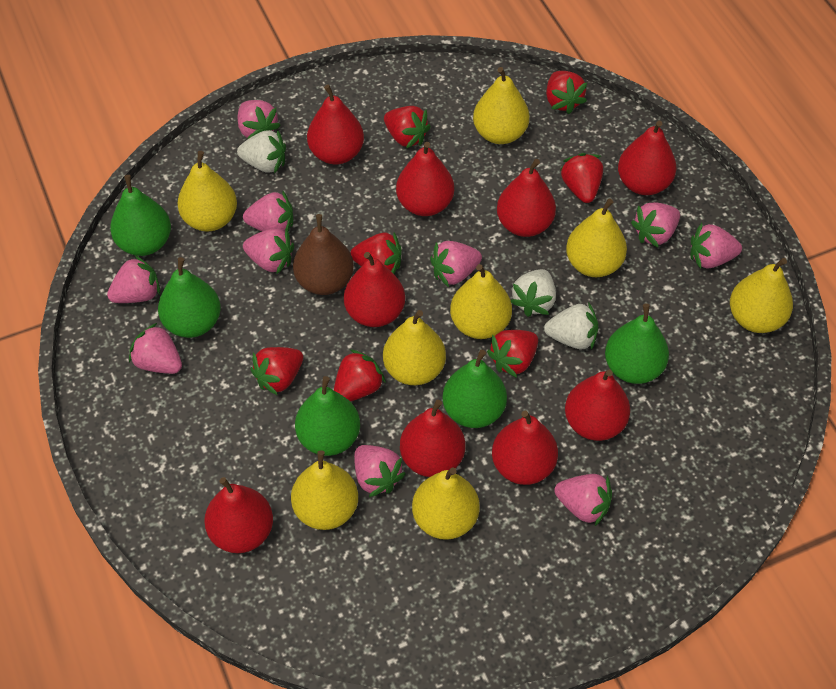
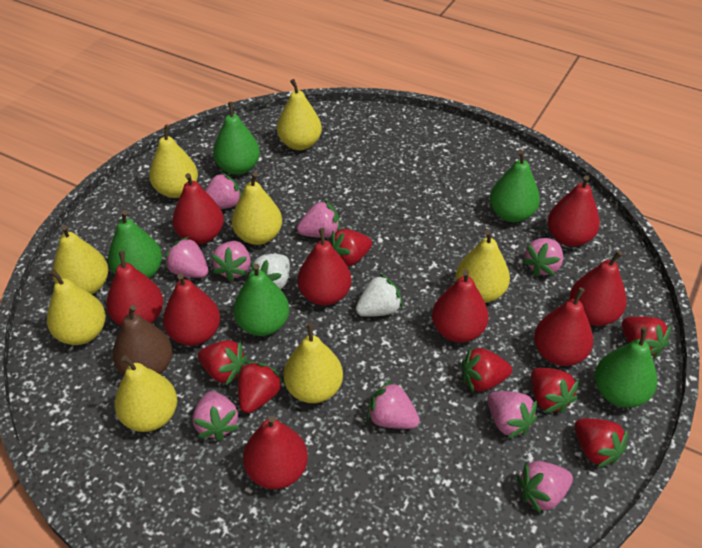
pink strawberry: 10 -> 9
white strawberry: 3 -> 2

